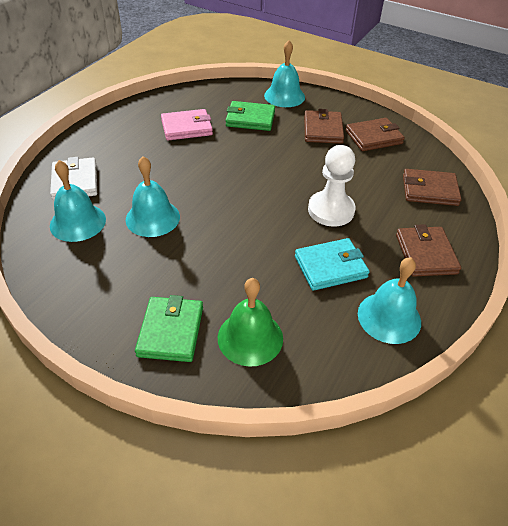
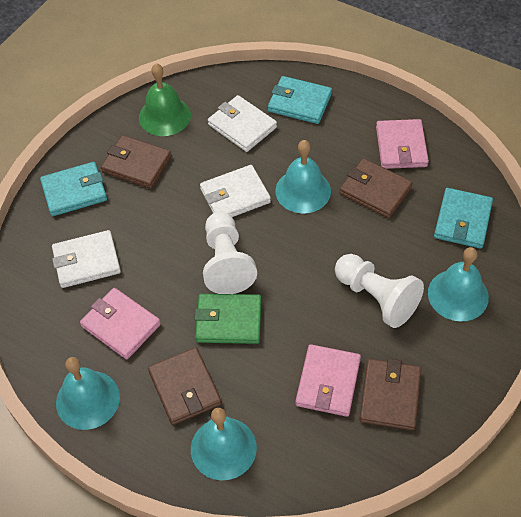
green wallet: 2 -> 1
pink wallet: 1 -> 3
turquoise wallet: 1 -> 3
white pawn: 1 -> 2
white wallet: 1 -> 3

